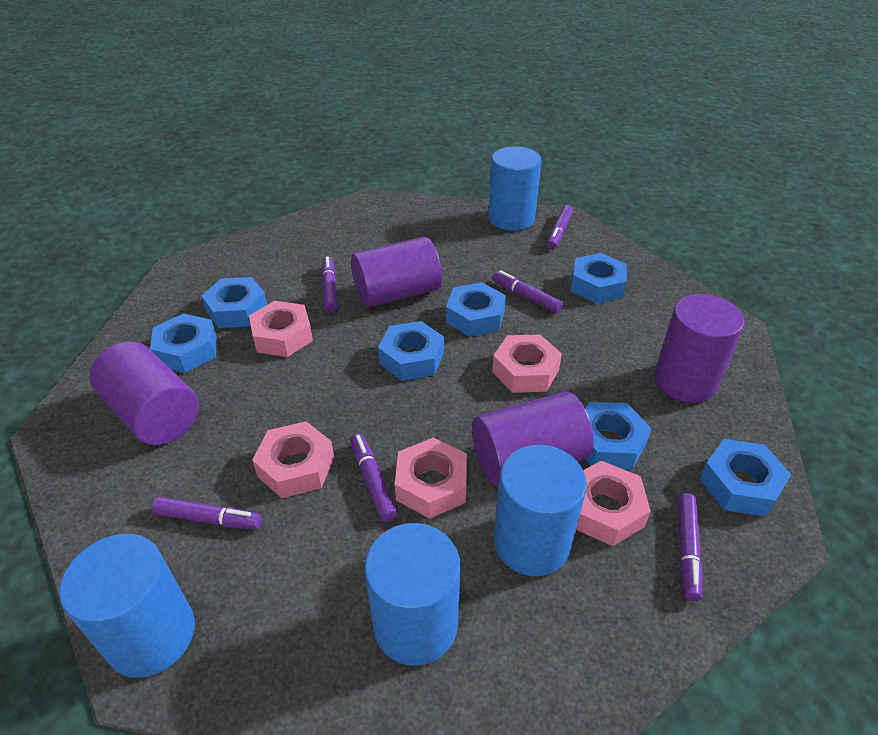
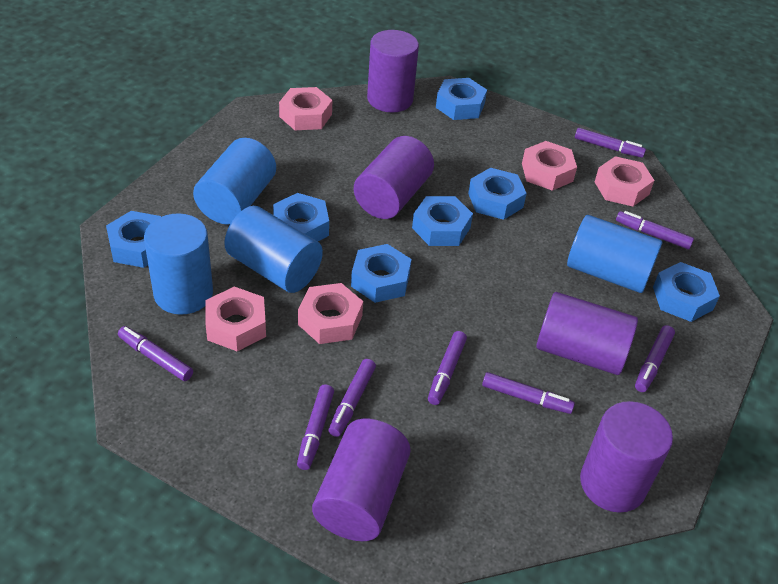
purple cylinder: 4 -> 5
purple marker: 6 -> 8

